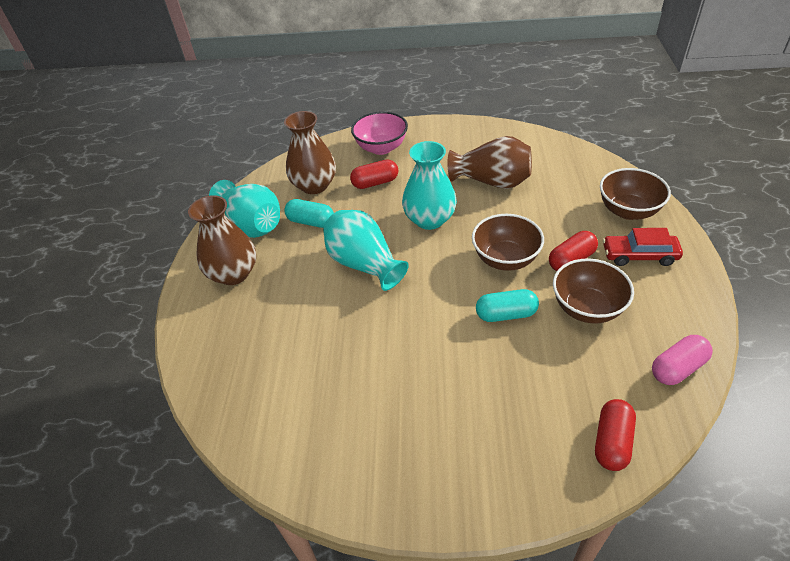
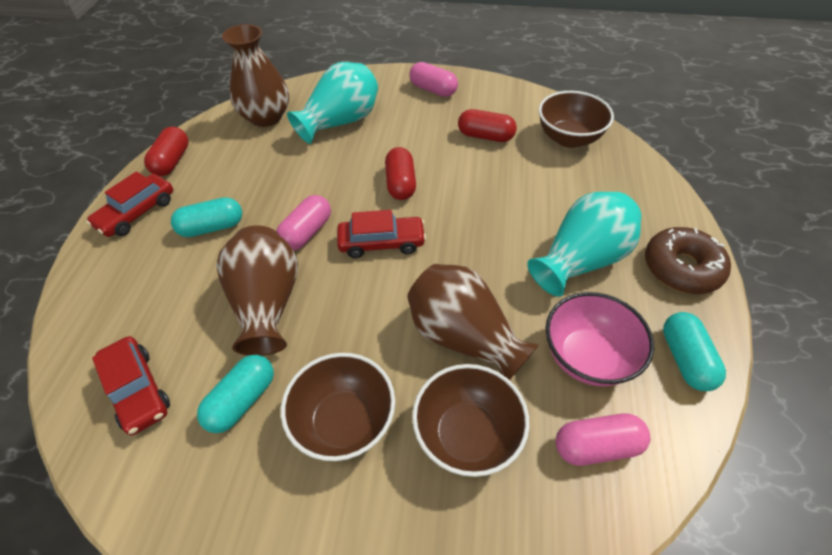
brown donut: 0 -> 1
pink capsule: 1 -> 3
red car: 1 -> 3
turquoise capsule: 2 -> 3
turquoise vase: 3 -> 2

